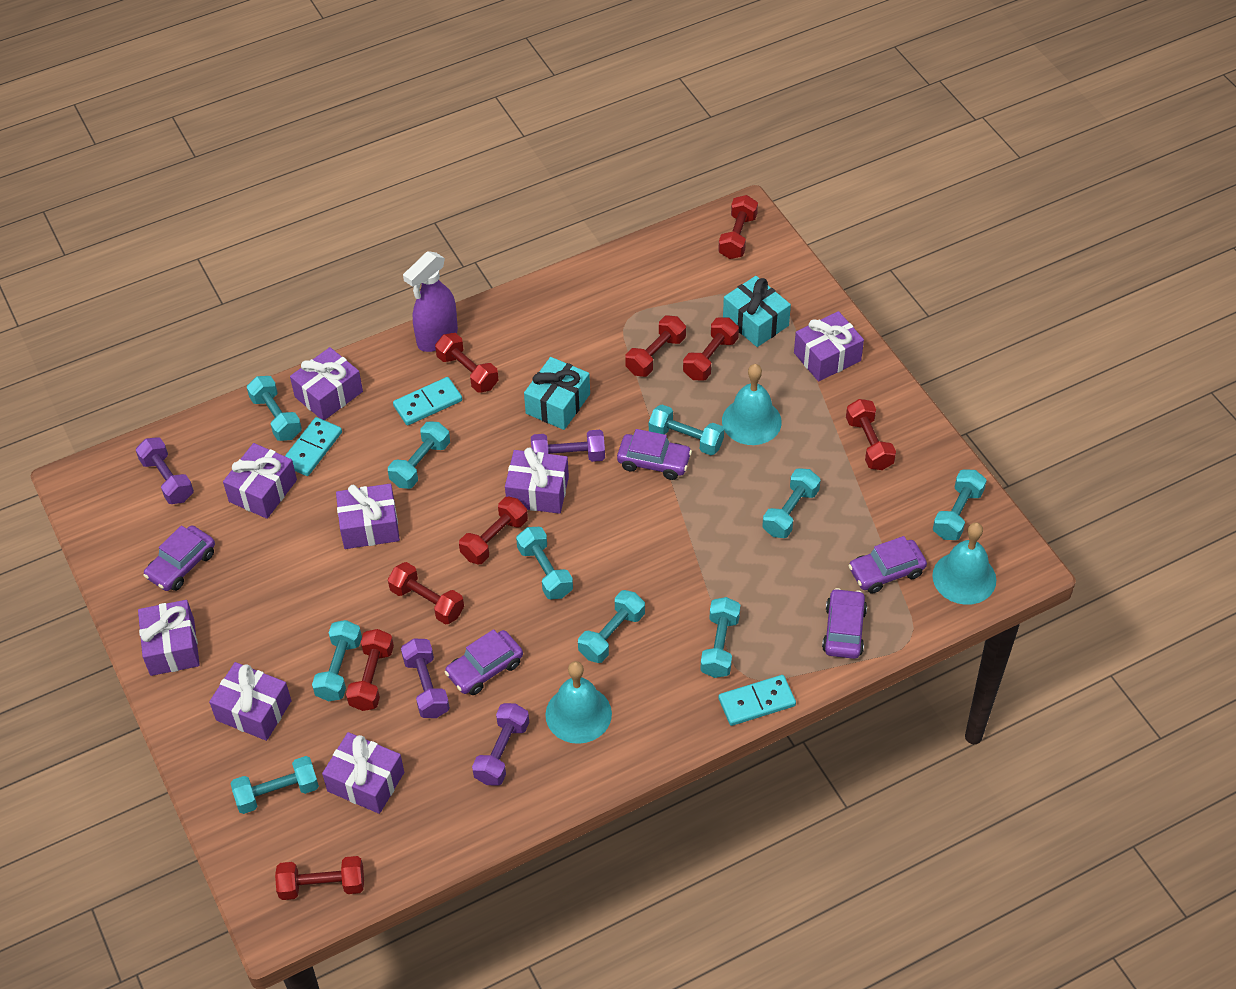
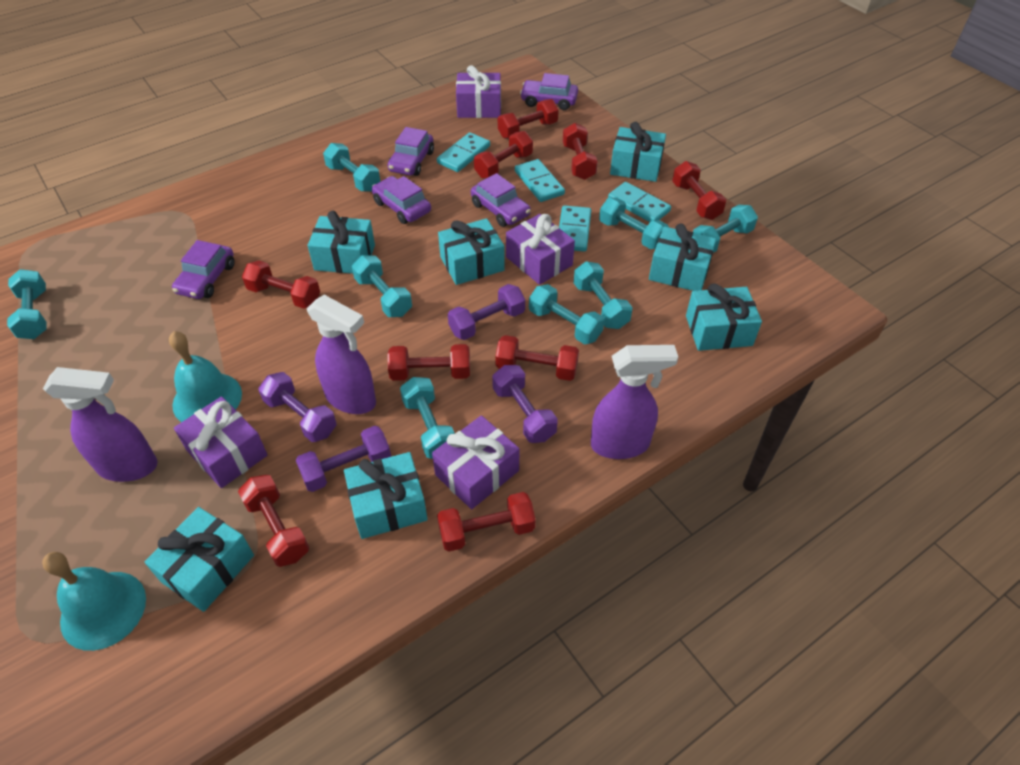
purple gift: 8 -> 4
purple spray bottle: 1 -> 3
turquoise bell: 3 -> 2
turquoise domino: 3 -> 4
turquoise dumbbell: 10 -> 8
turquoise gift: 2 -> 7

